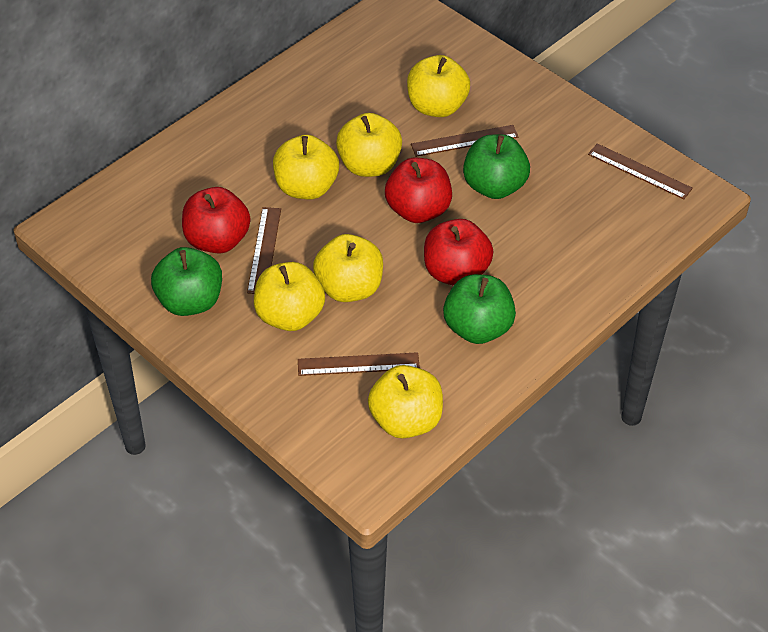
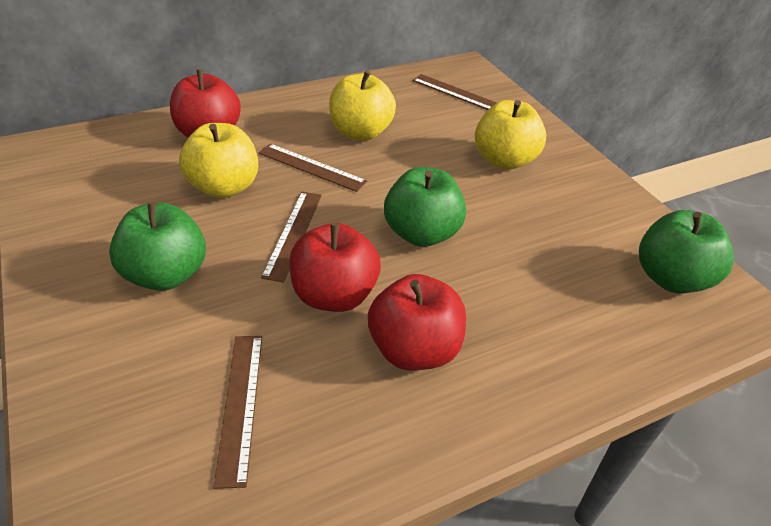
yellow apple: 6 -> 3

